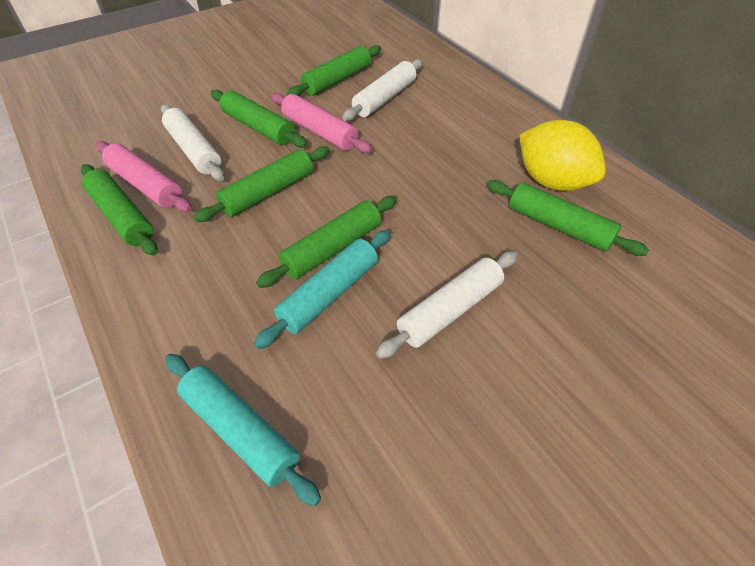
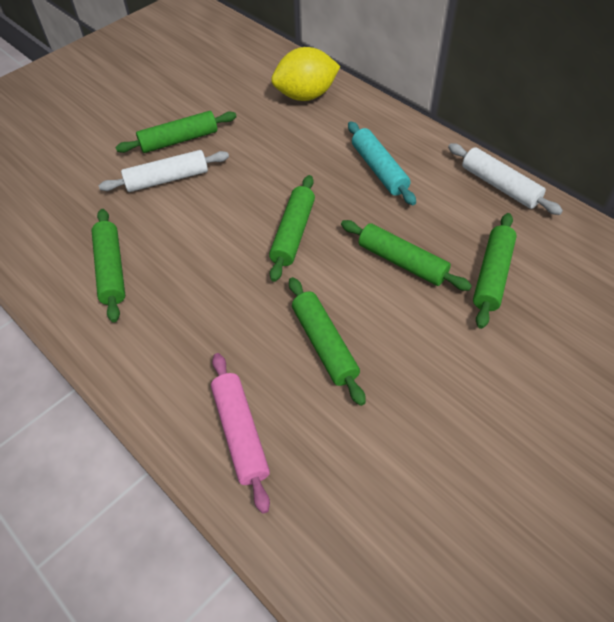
pink rolling pin: 2 -> 1
turquoise rolling pin: 2 -> 1
white rolling pin: 3 -> 2

